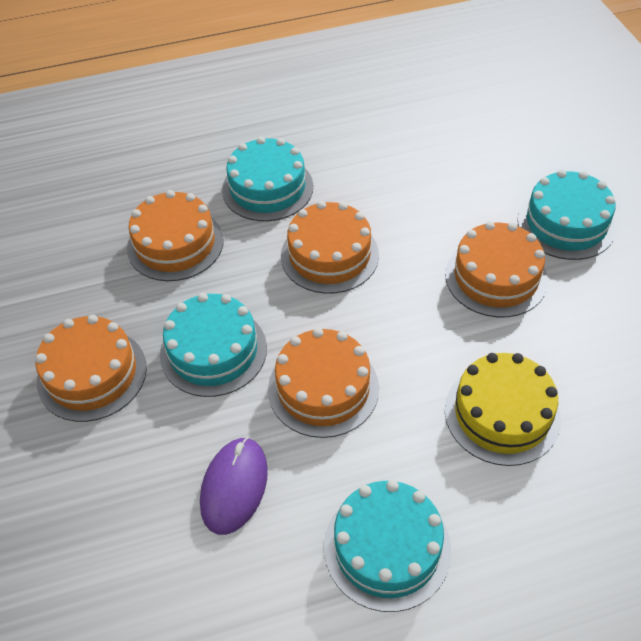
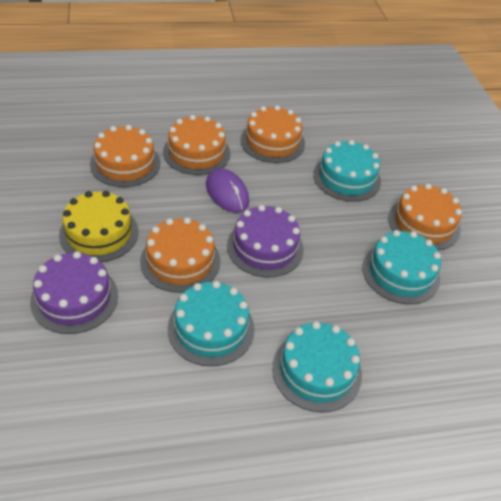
purple cake: 0 -> 2

